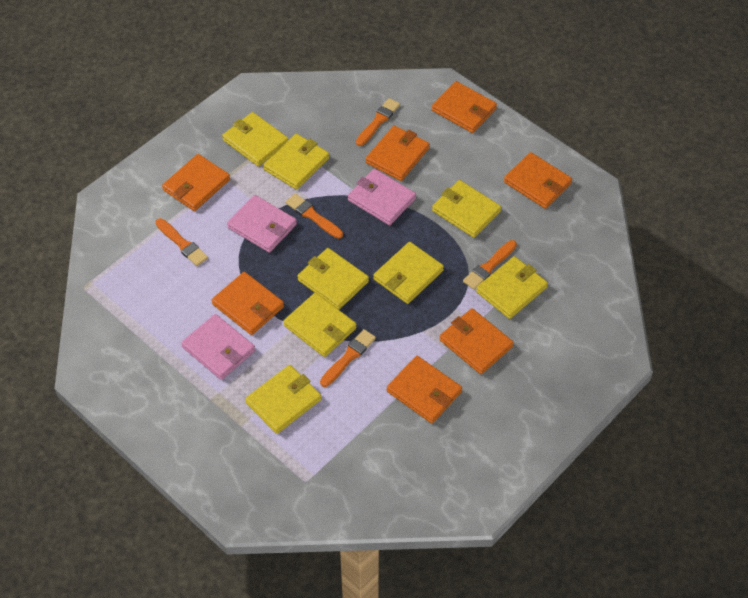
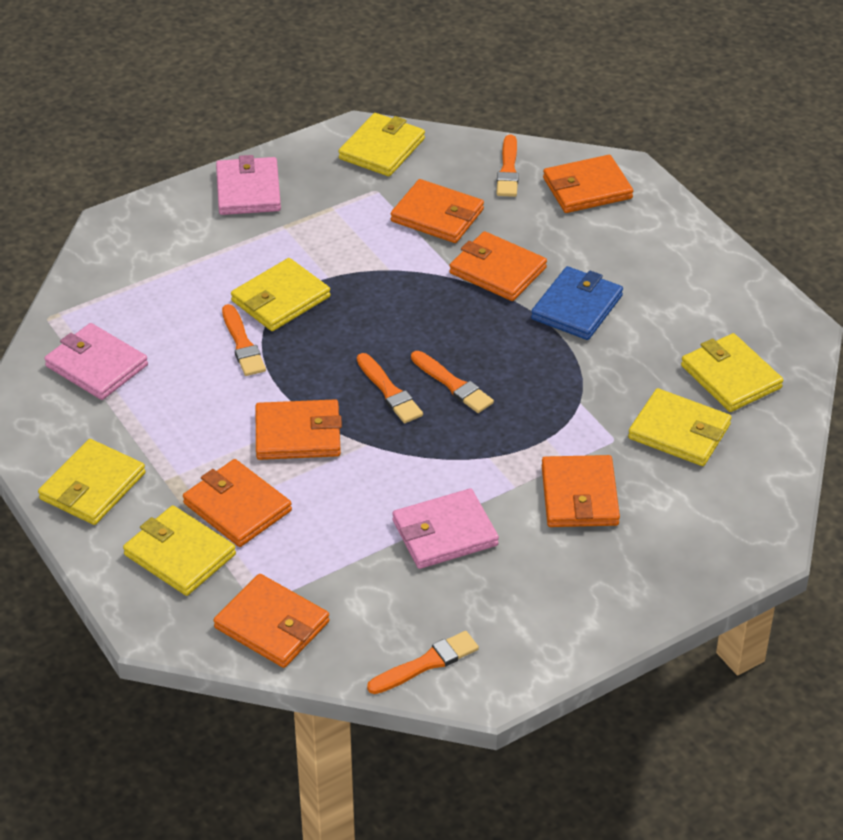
blue wallet: 0 -> 1
yellow wallet: 8 -> 6

